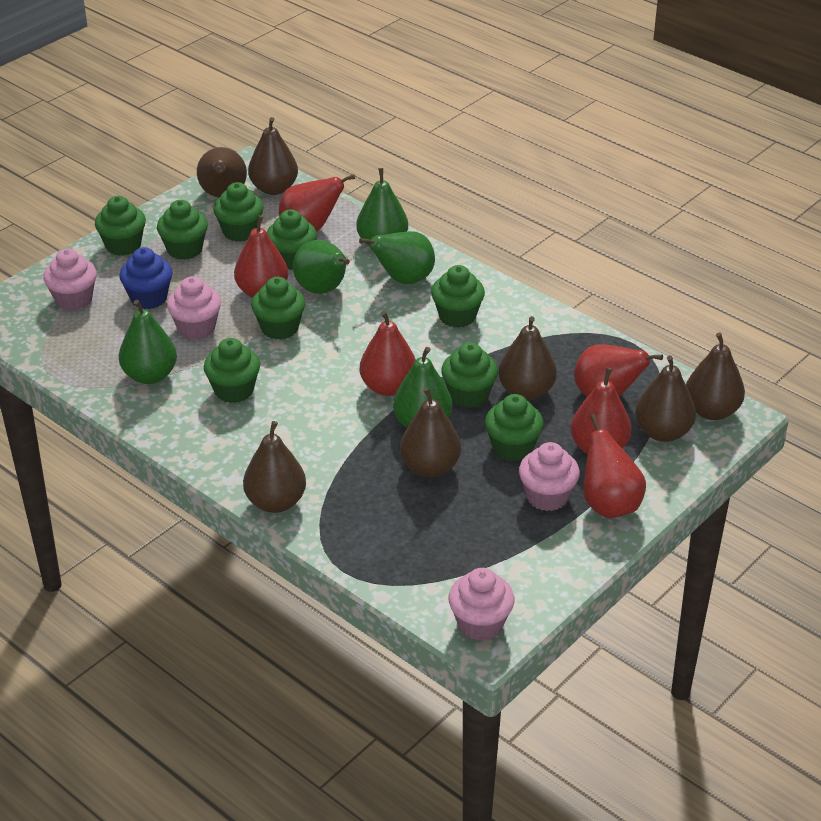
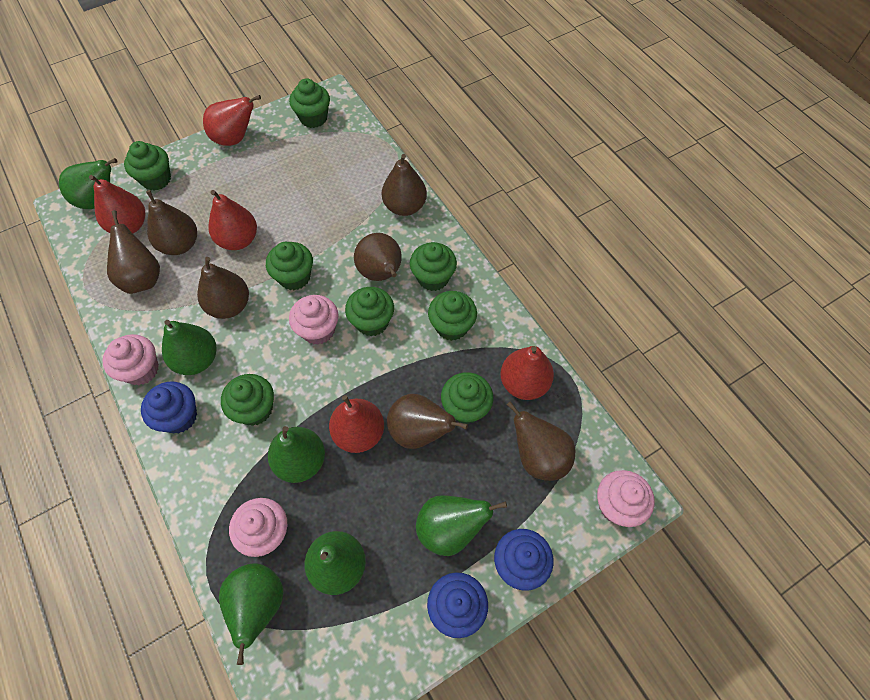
blue cupcake: 1 -> 3
green cupcake: 9 -> 8
green pear: 5 -> 6
red pear: 6 -> 5

